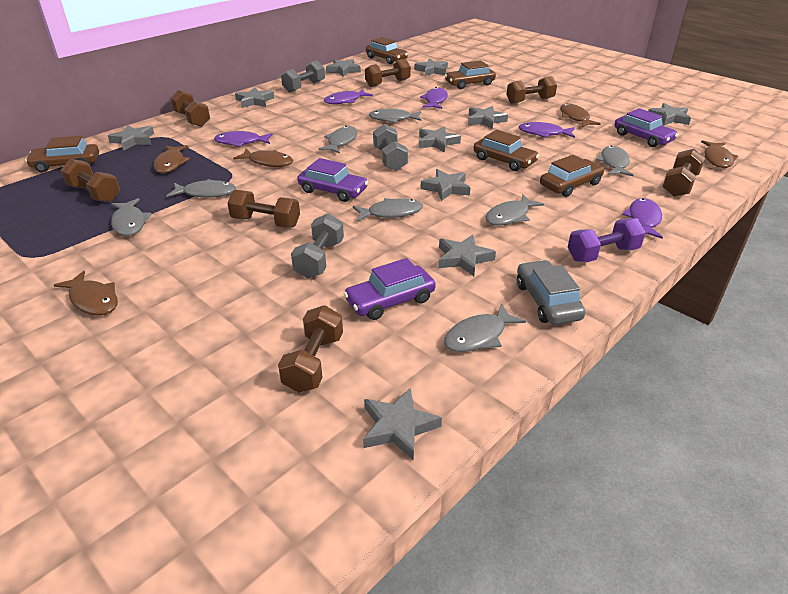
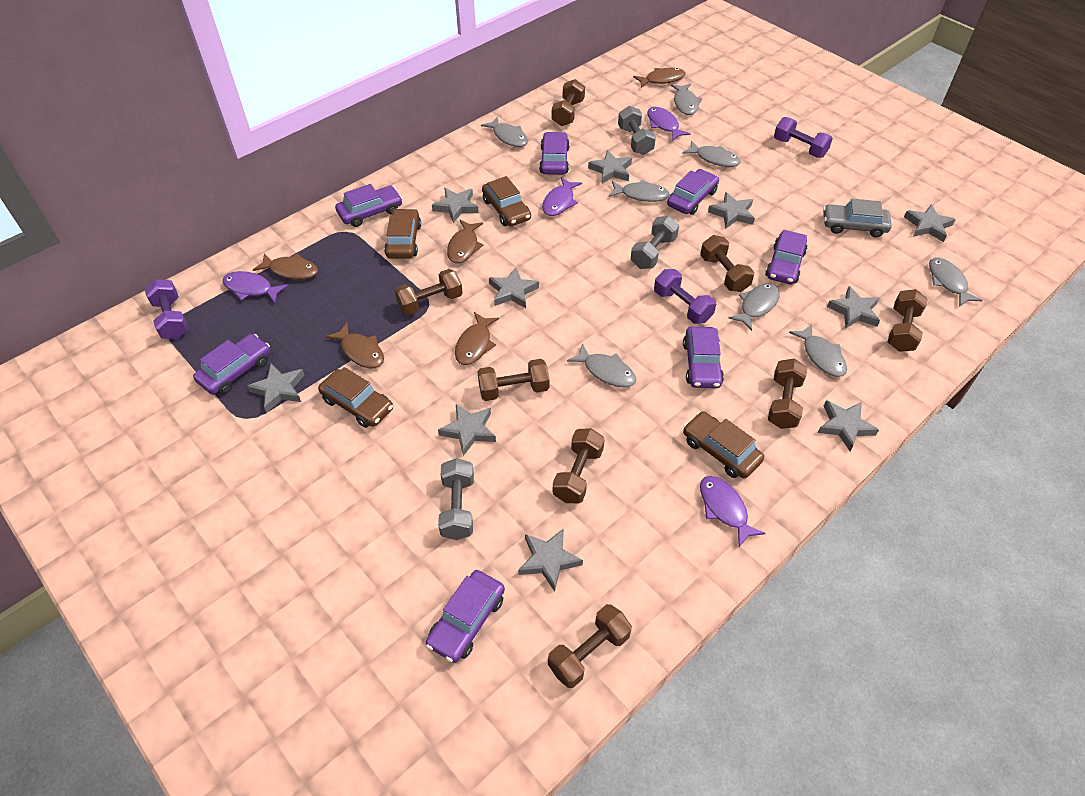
brown car: 5 -> 4
brown dumbbell: 7 -> 8
purple car: 3 -> 7
purple dumbbell: 1 -> 3
purple fish: 5 -> 4

